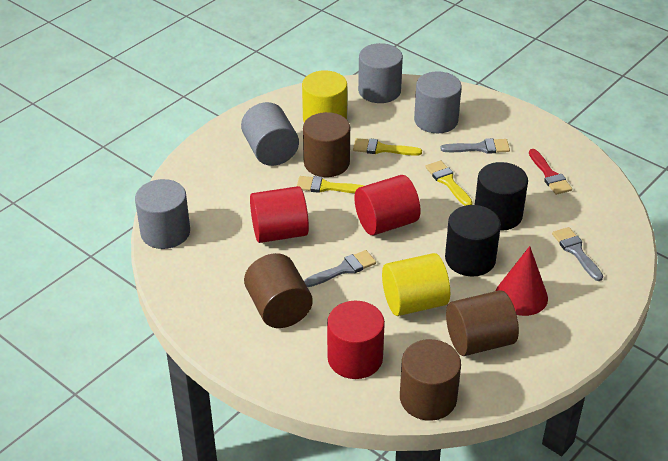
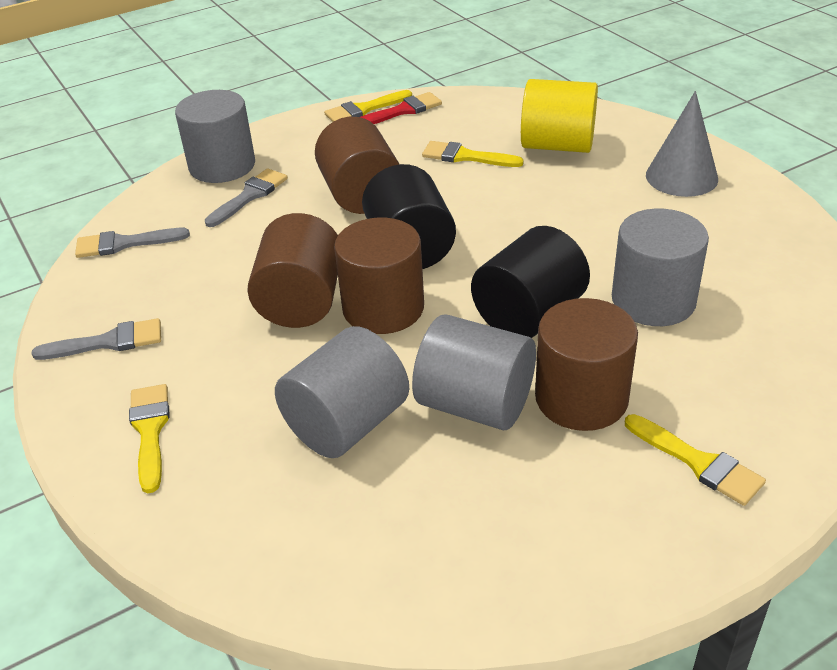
grey cone: 0 -> 1
red cone: 1 -> 0
red cylinder: 3 -> 0
yellow brush: 3 -> 4
yellow cylinder: 2 -> 1

